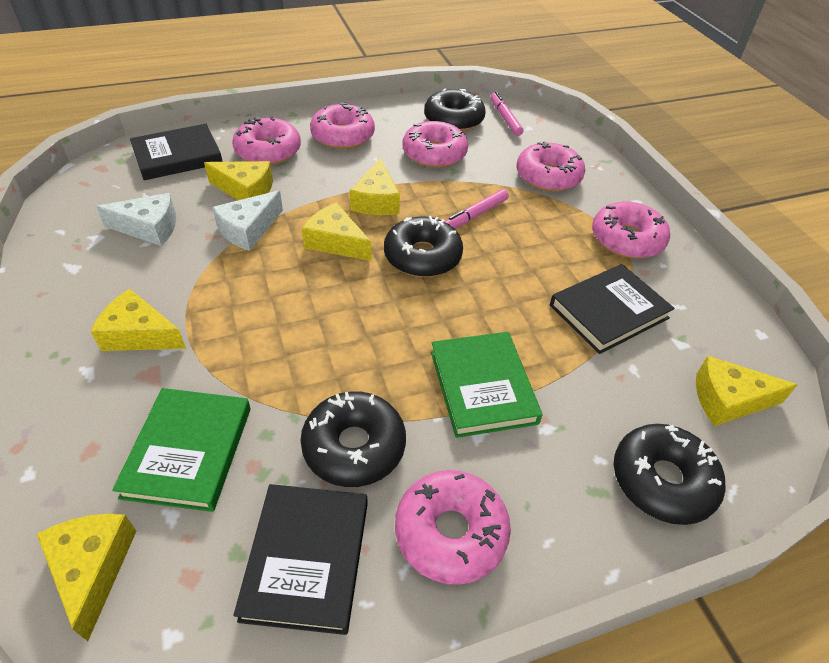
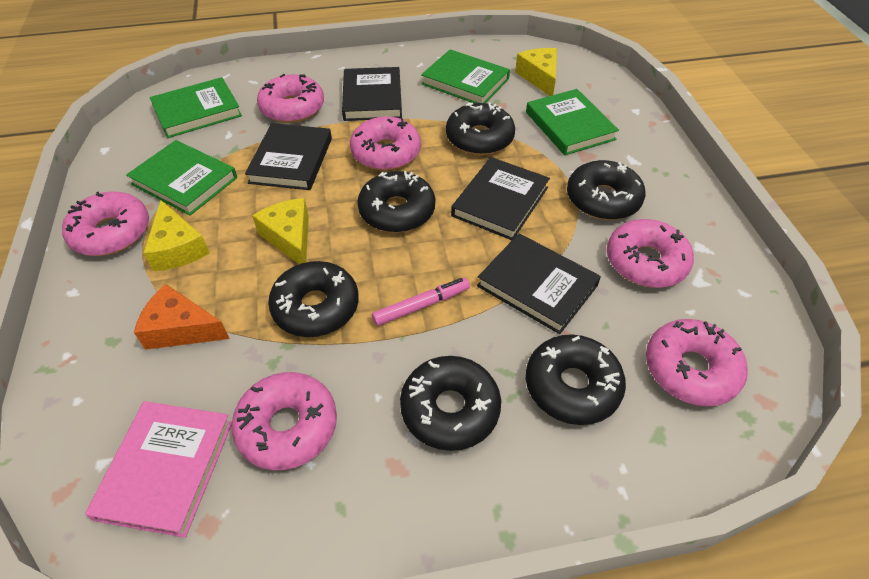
black book: 3 -> 4
black donut: 4 -> 6
green book: 2 -> 4
orange cheese: 0 -> 1
pink book: 0 -> 1
pink marker: 2 -> 1
white cheese: 2 -> 0
yellow cheese: 6 -> 3

